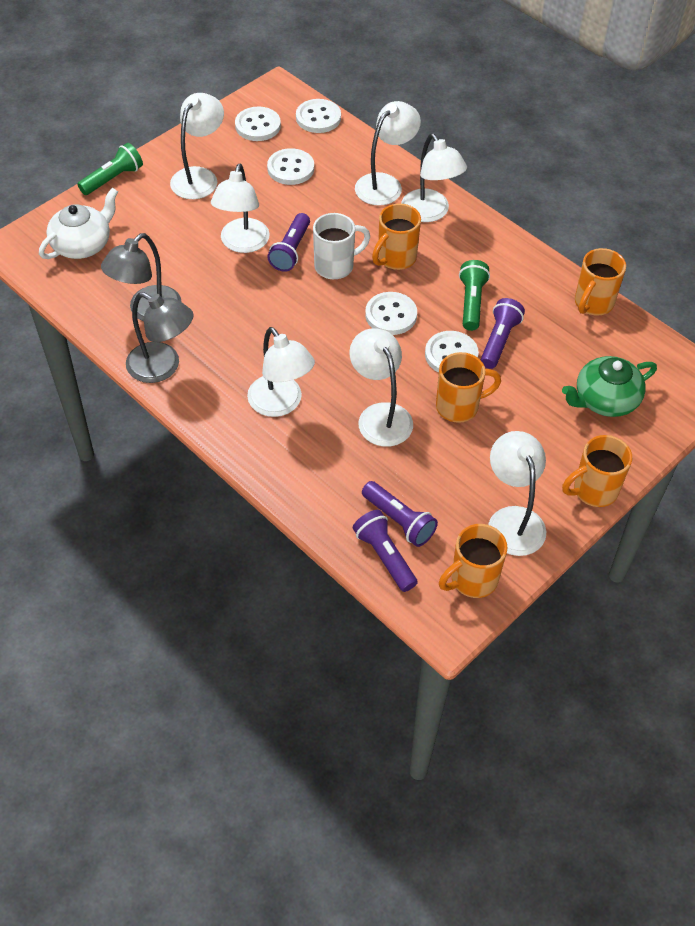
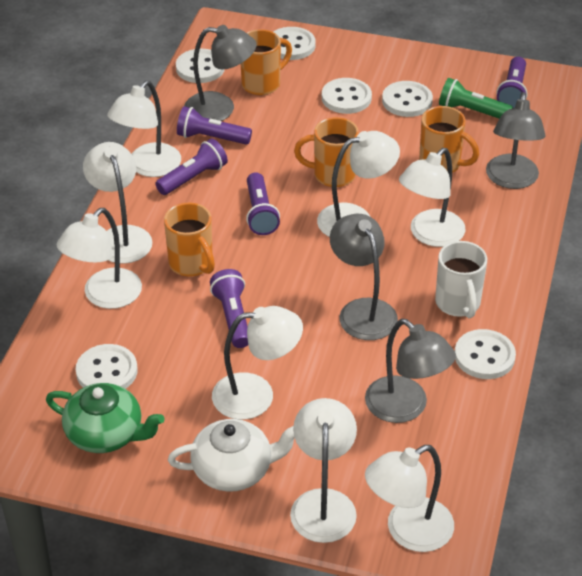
green flashlight: 2 -> 1
grey lamp: 2 -> 4
orange mug: 5 -> 4
purple flashlight: 4 -> 5
white button: 5 -> 6
white lamp: 7 -> 8

